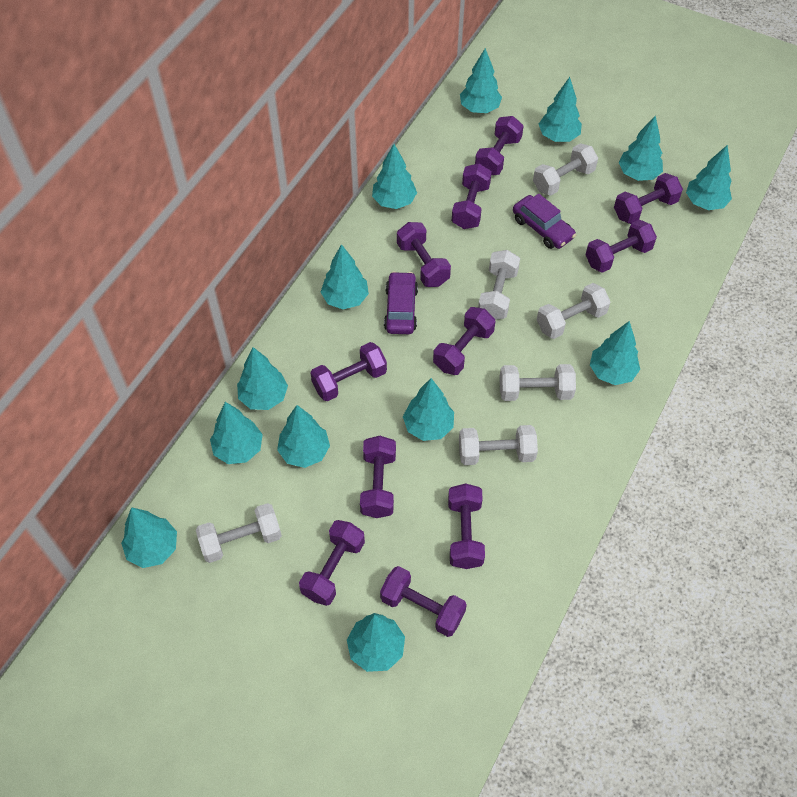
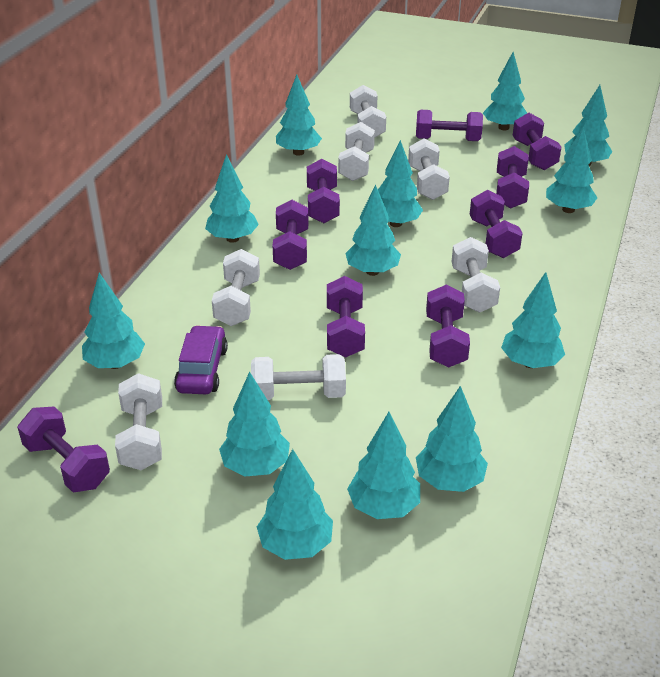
purple car: 2 -> 1
purple dumbbell: 11 -> 9
white dumbbell: 6 -> 7

